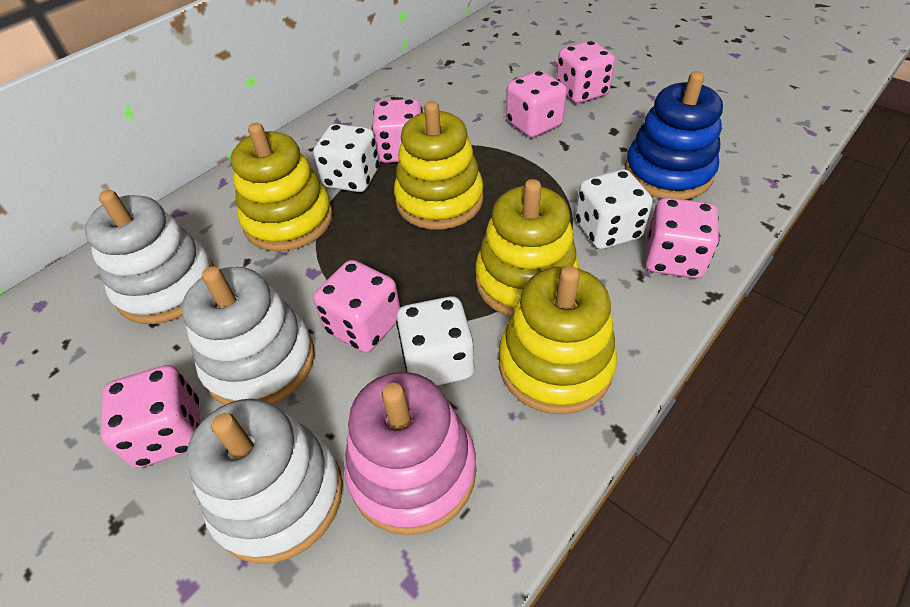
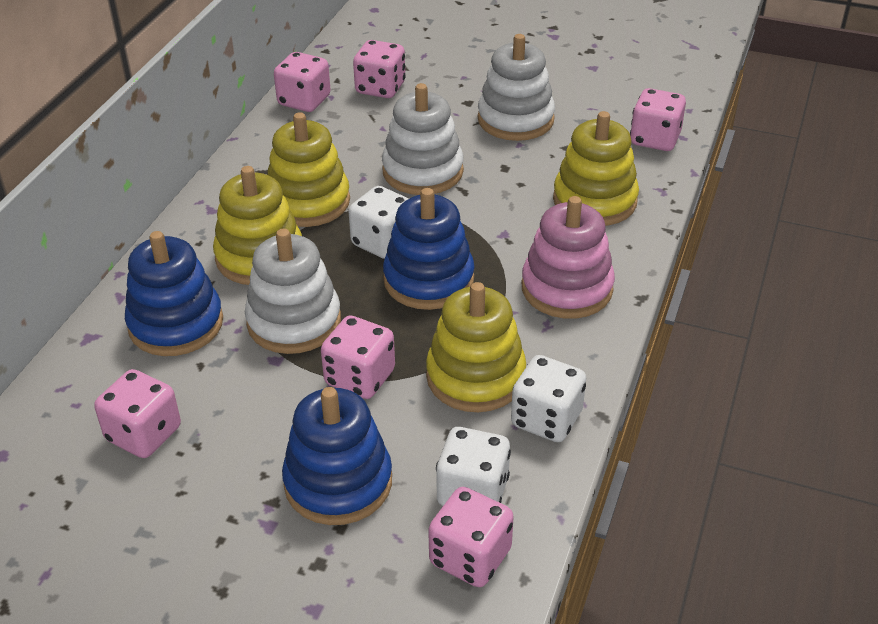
blue stacking toy: 1 -> 3

